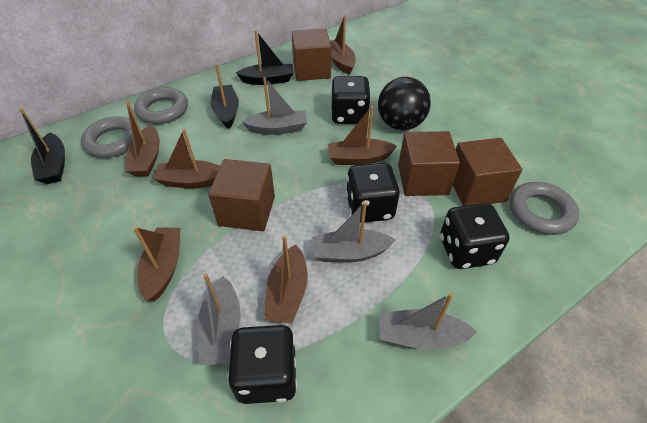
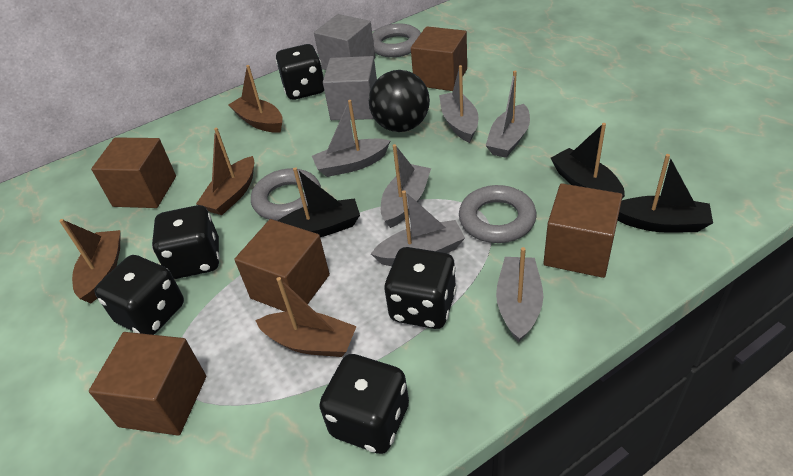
black dice: 4 -> 5
brown boat: 6 -> 4
brown cube: 4 -> 5
grey boat: 4 -> 6
grey cube: 0 -> 2

